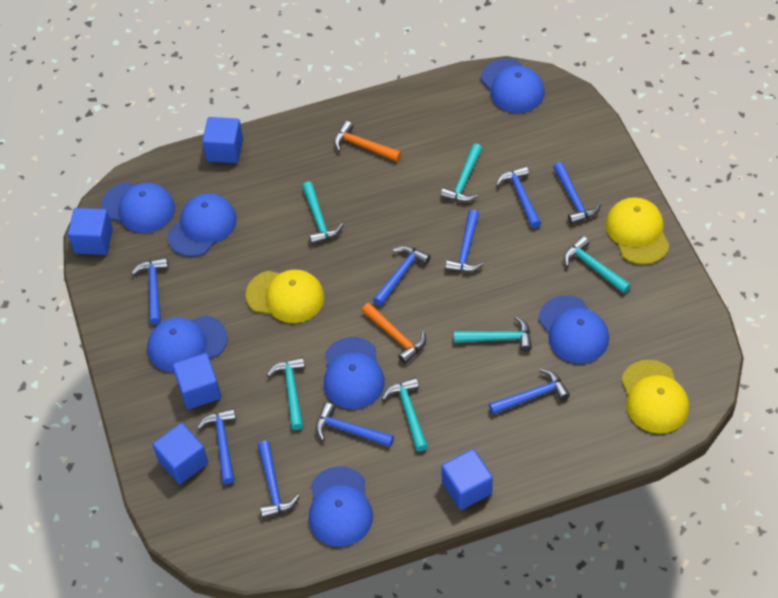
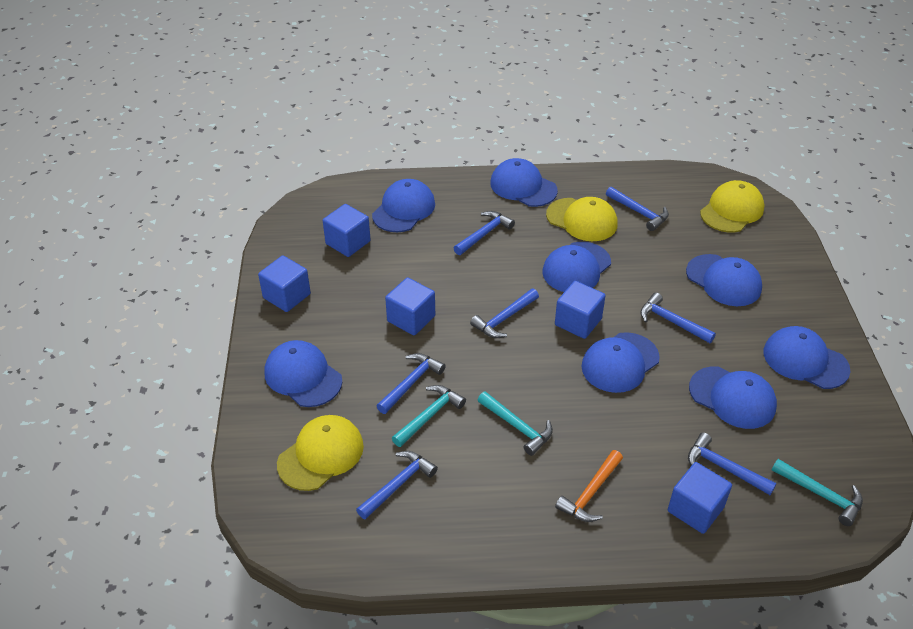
blue cap: 7 -> 8
blue hammer: 9 -> 7
orange hammer: 2 -> 1
turquoise hammer: 6 -> 3

